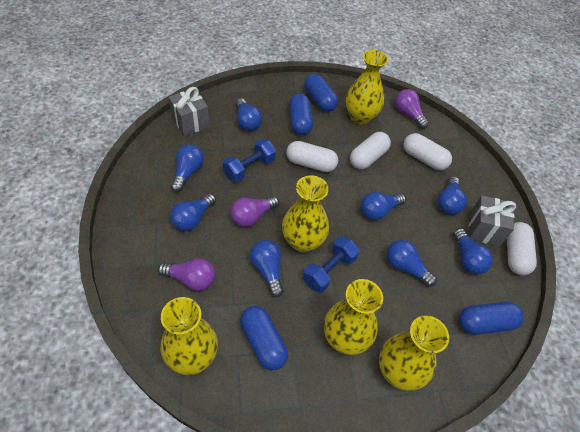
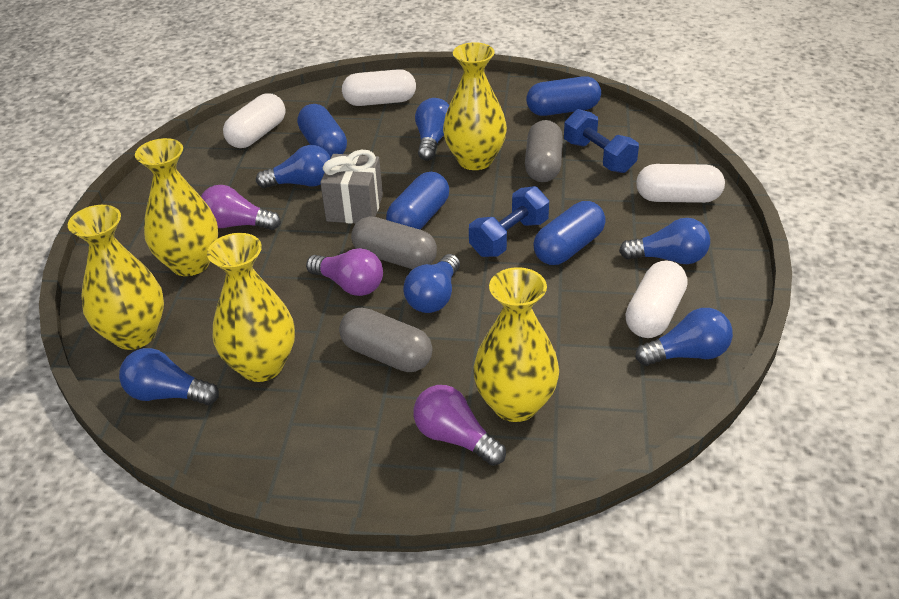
blue light bulb: 8 -> 6
grey capsule: 0 -> 3
grey gift: 2 -> 1

